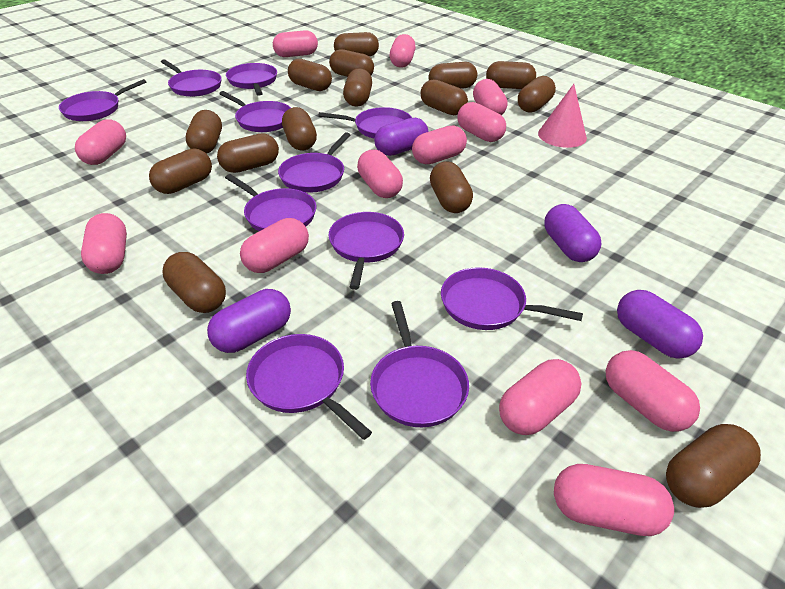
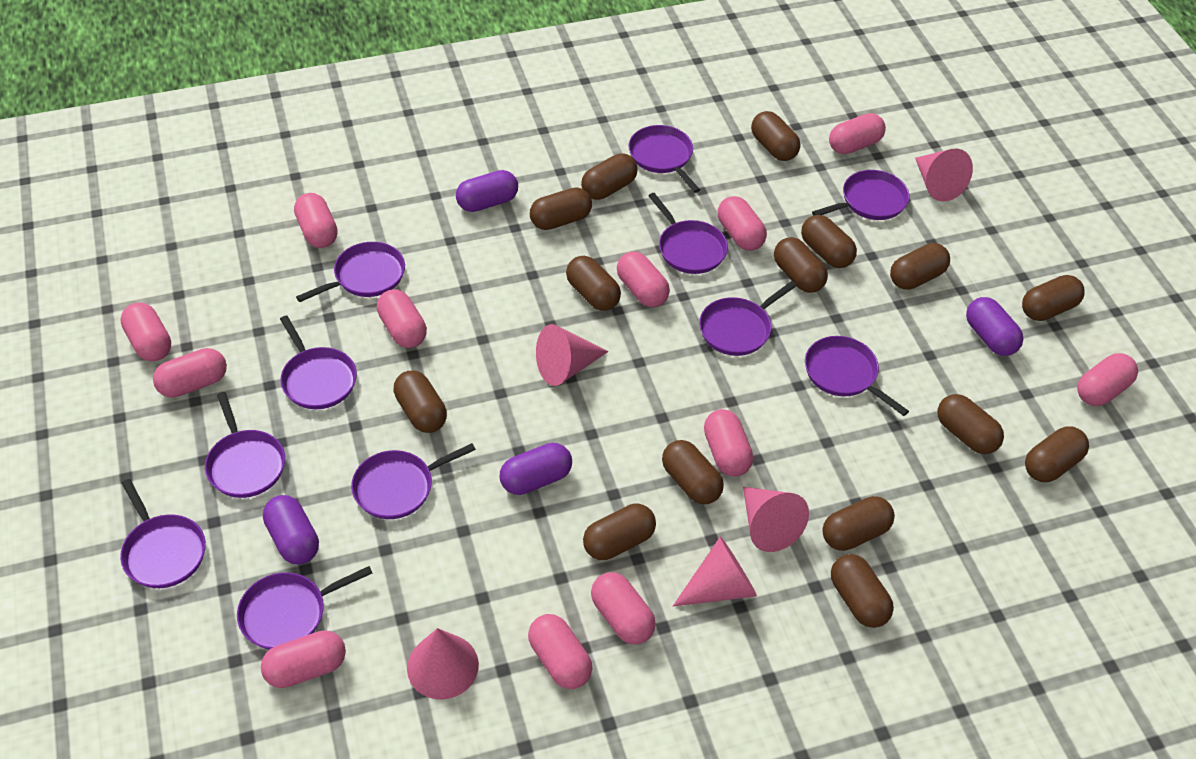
pink cone: 1 -> 5

